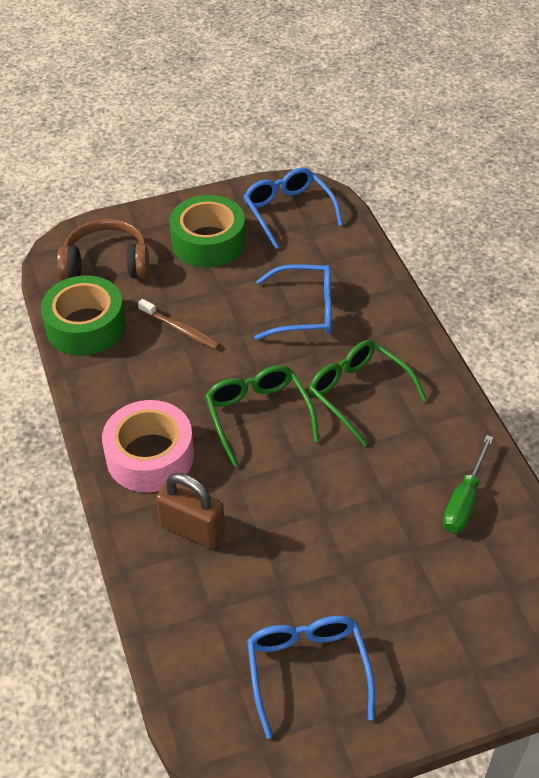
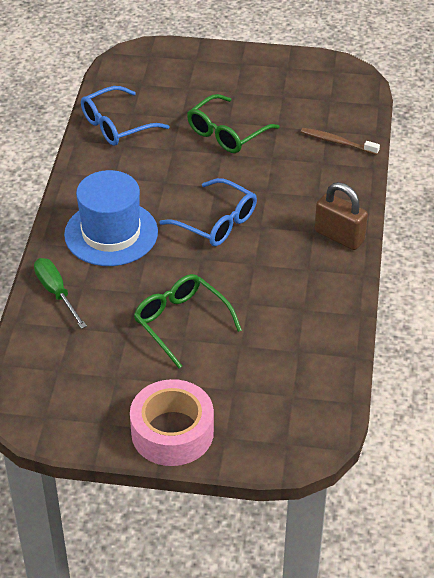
blue glasses: 3 -> 2
blue hat: 0 -> 1
brown headphones: 1 -> 0
green tape: 2 -> 0

